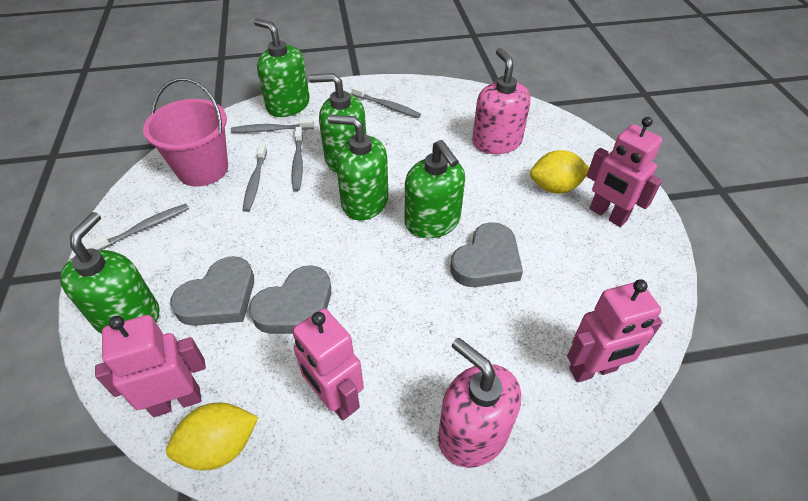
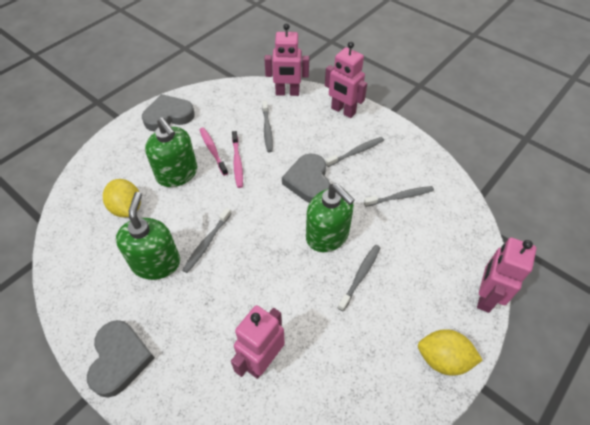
green soap dispenser: 5 -> 3
pink bucket: 1 -> 0
pink soap dispenser: 2 -> 0
pink toothbrush: 0 -> 2

